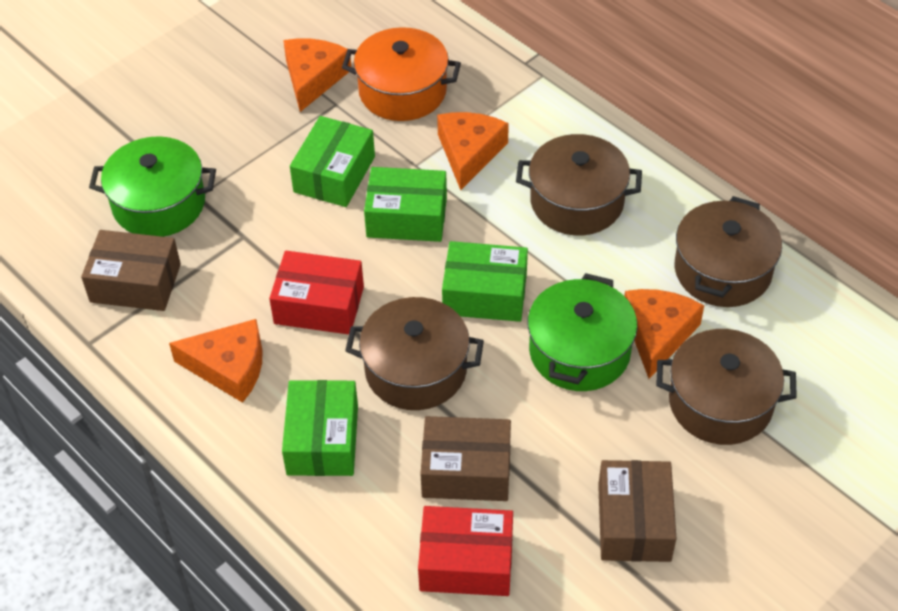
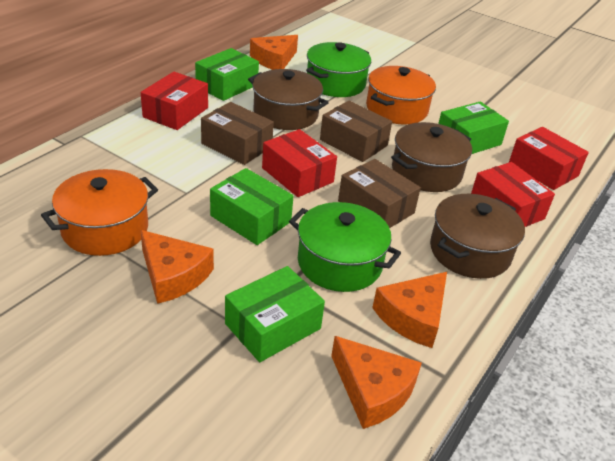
brown pot: 4 -> 3
orange pot: 1 -> 2
red box: 2 -> 4

